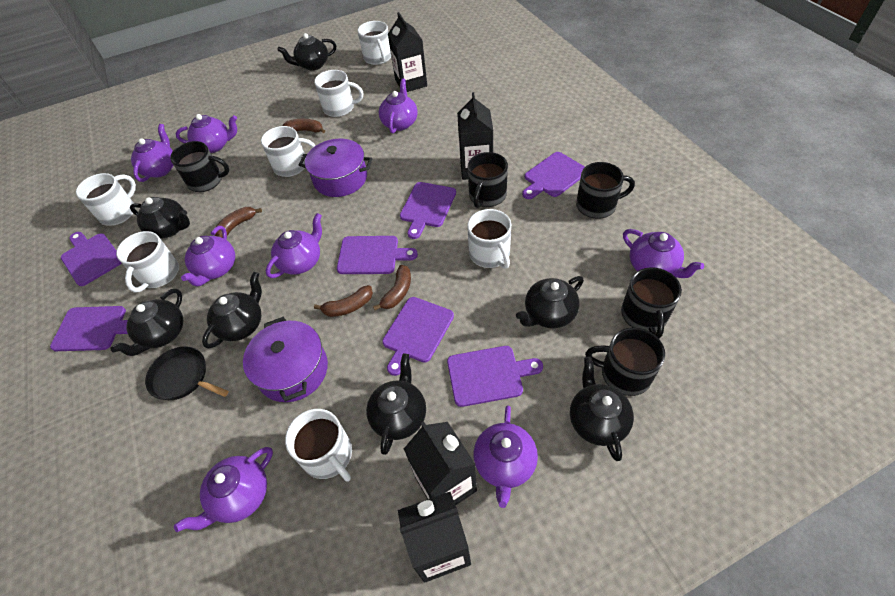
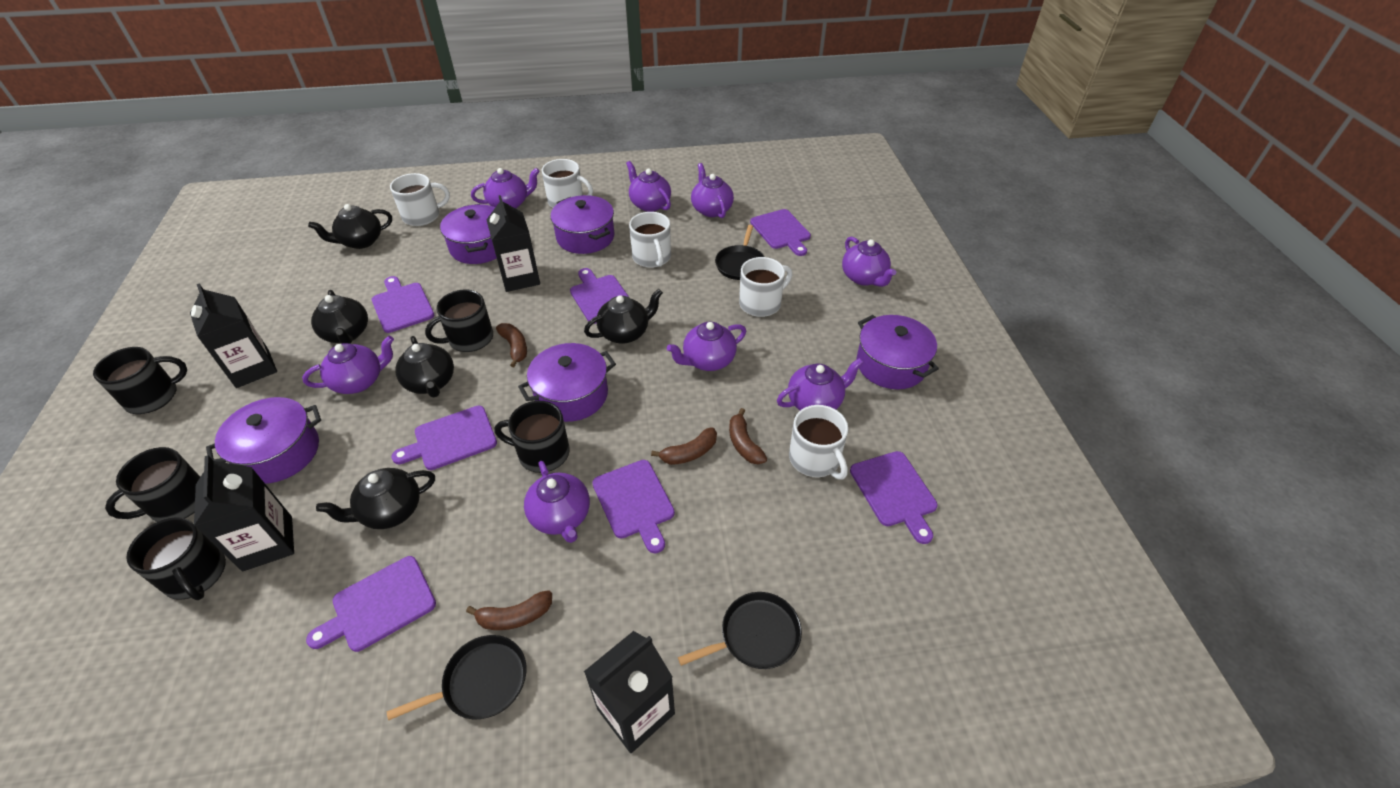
black pan: 1 -> 3
black teapot: 7 -> 5
purple pot: 2 -> 5
white mug: 7 -> 5

